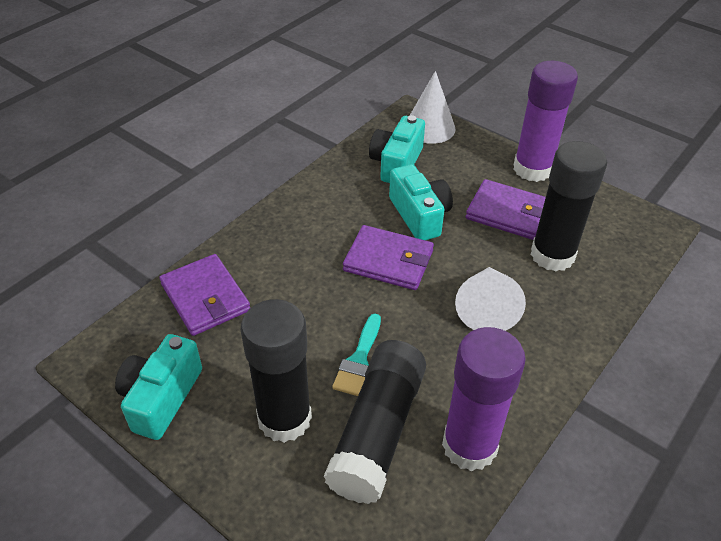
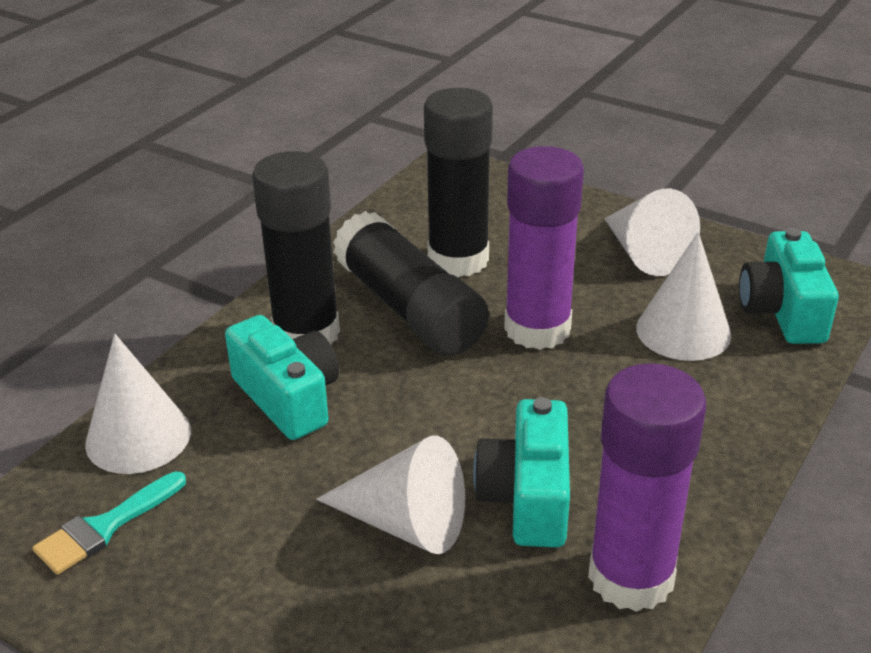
purple wallet: 3 -> 0
white cone: 2 -> 4

